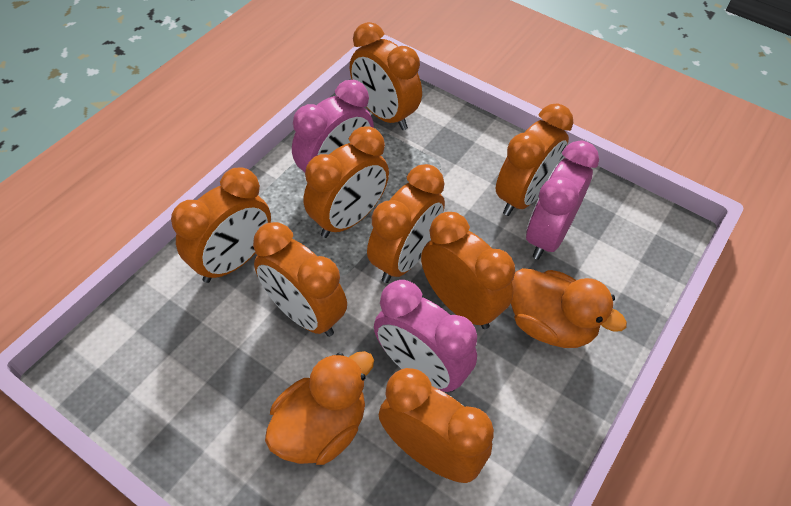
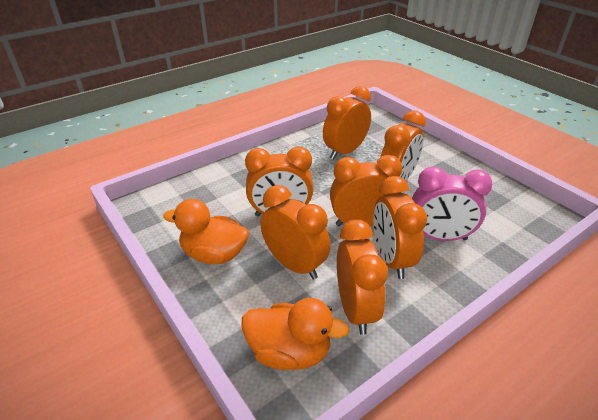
orange clock: 8 -> 7
pink clock: 3 -> 1

